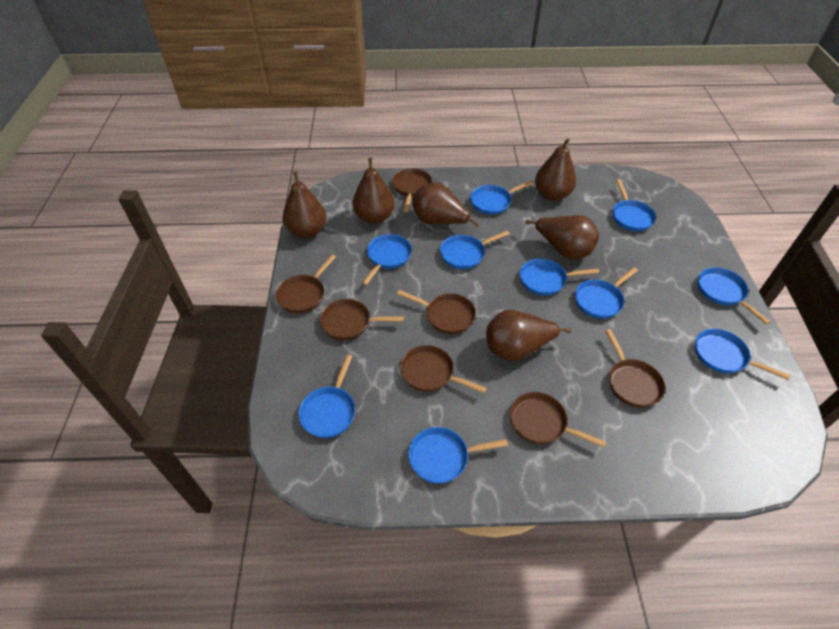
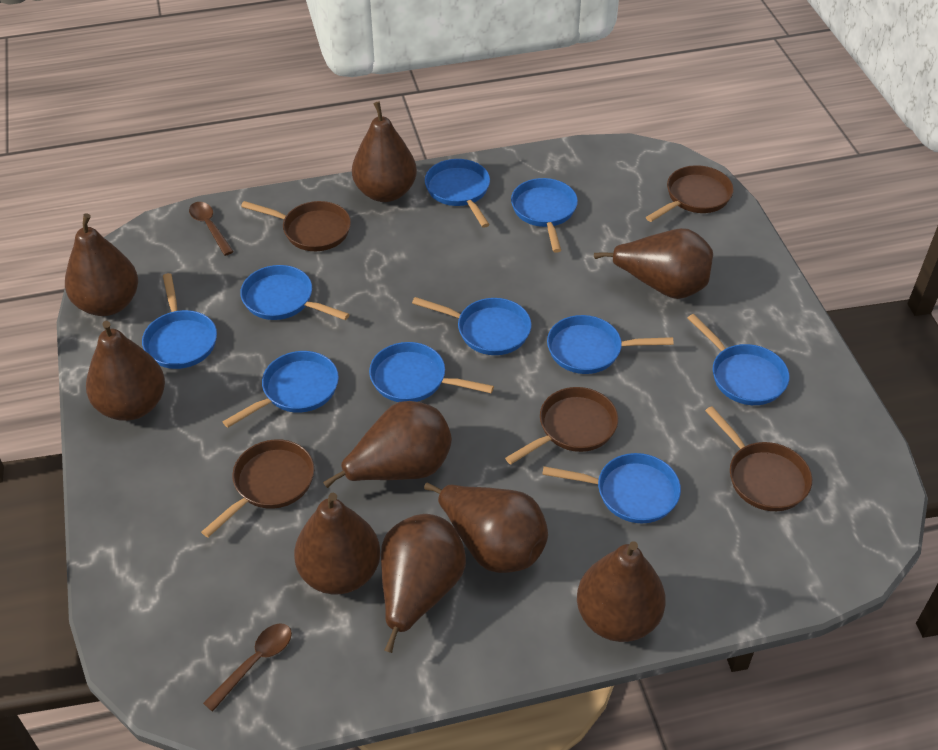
brown pan: 7 -> 5
brown pear: 6 -> 9
brown spoon: 0 -> 2

